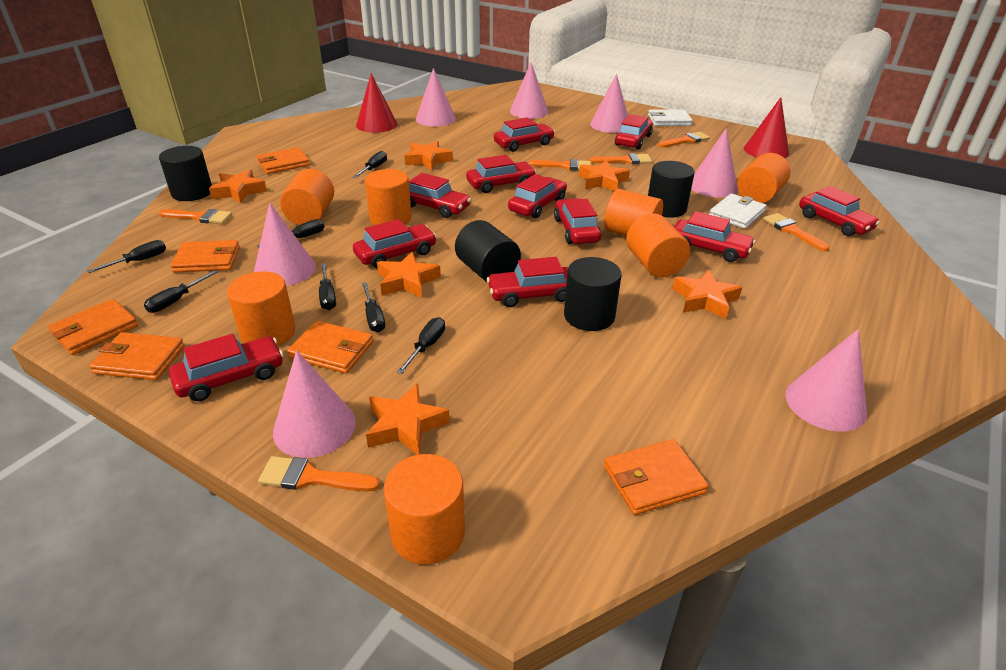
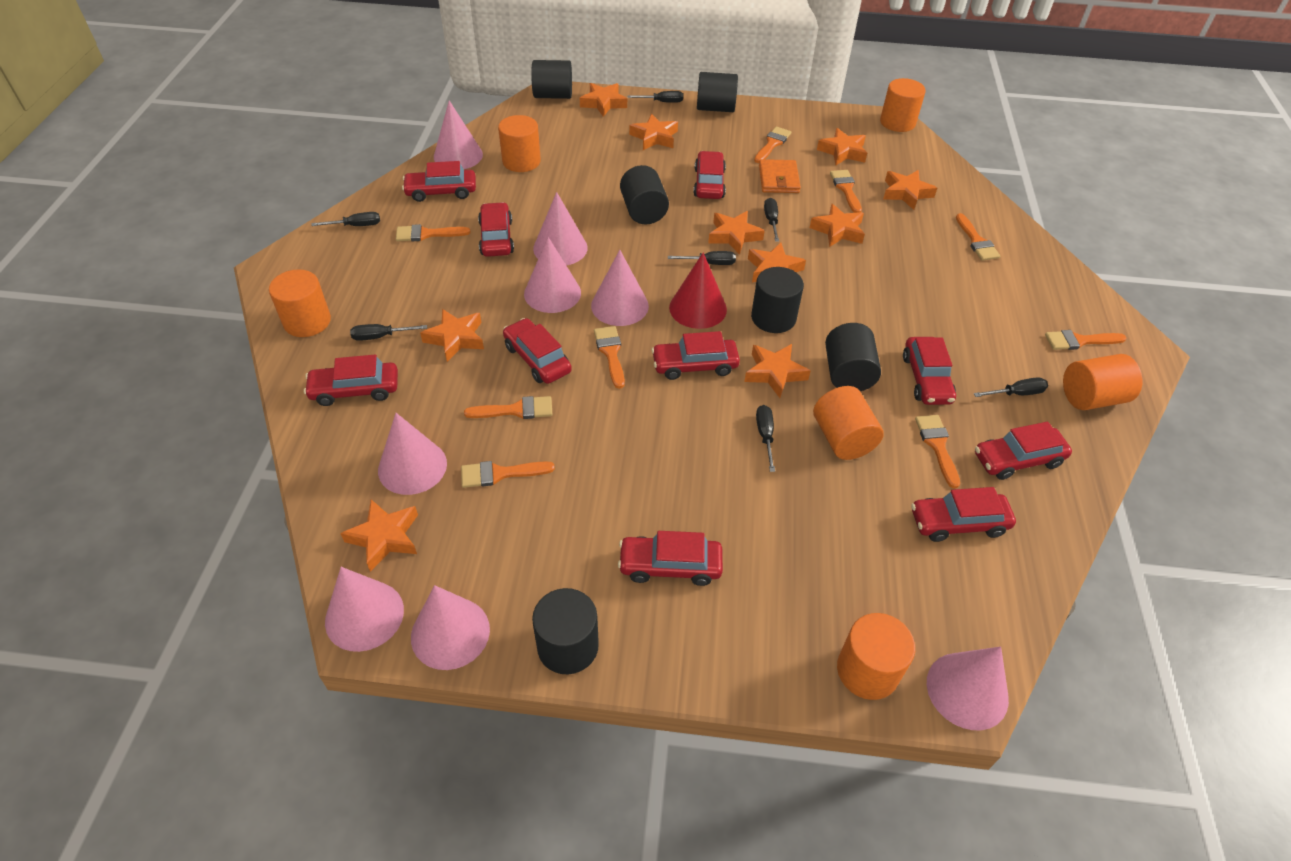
black cylinder: 4 -> 6
orange brush: 6 -> 9
orange cylinder: 7 -> 6
orange star: 6 -> 10
orange wallet: 6 -> 1
pink cone: 7 -> 8
red car: 11 -> 10
red cone: 2 -> 1
white wallet: 2 -> 0

